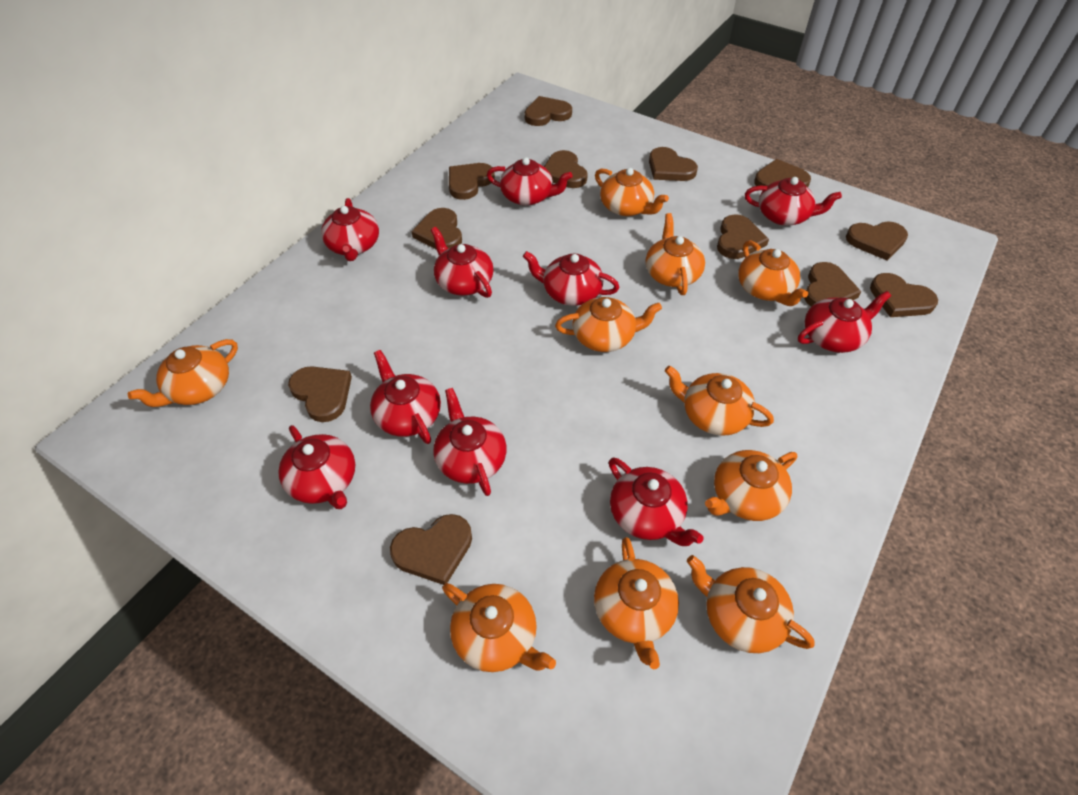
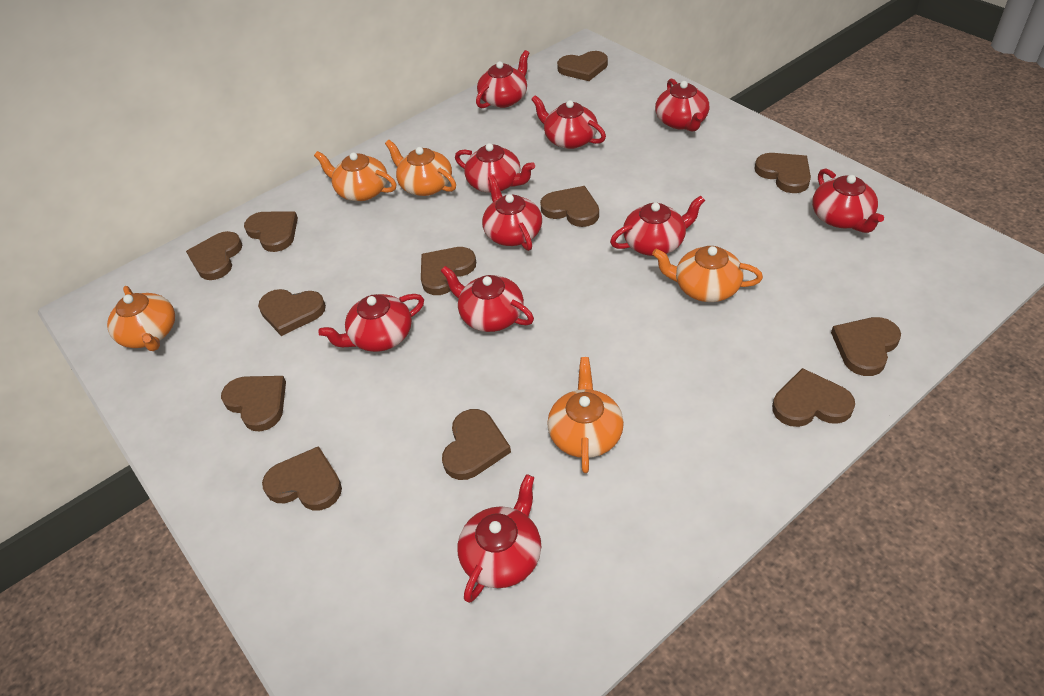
orange teapot: 10 -> 5

